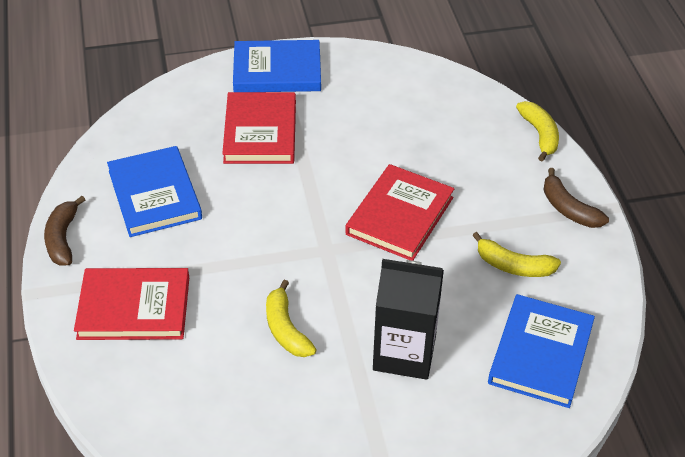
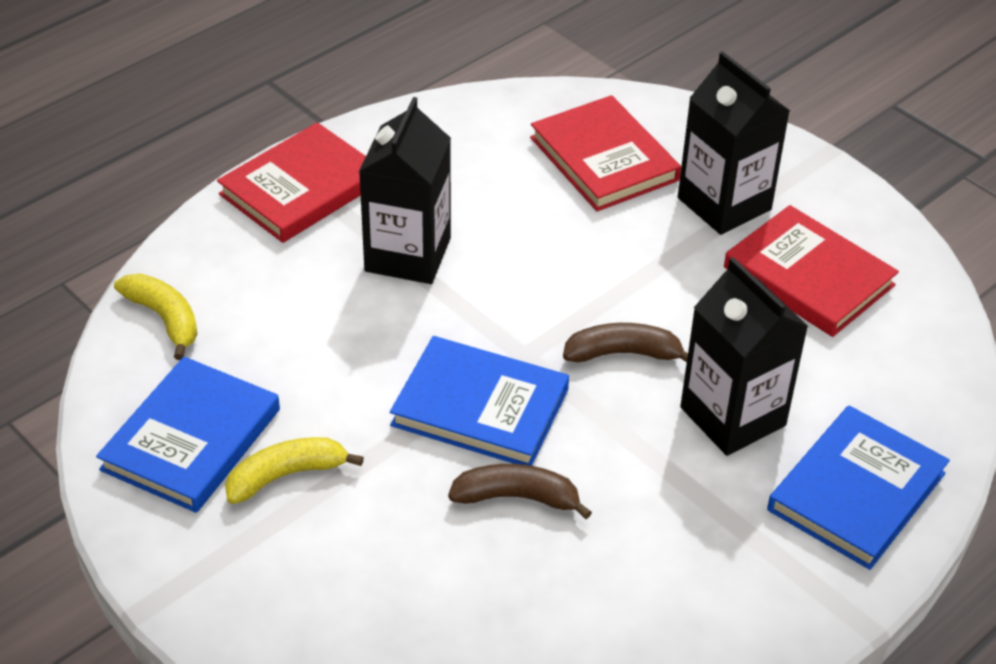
black carton: 1 -> 3
yellow banana: 3 -> 2

